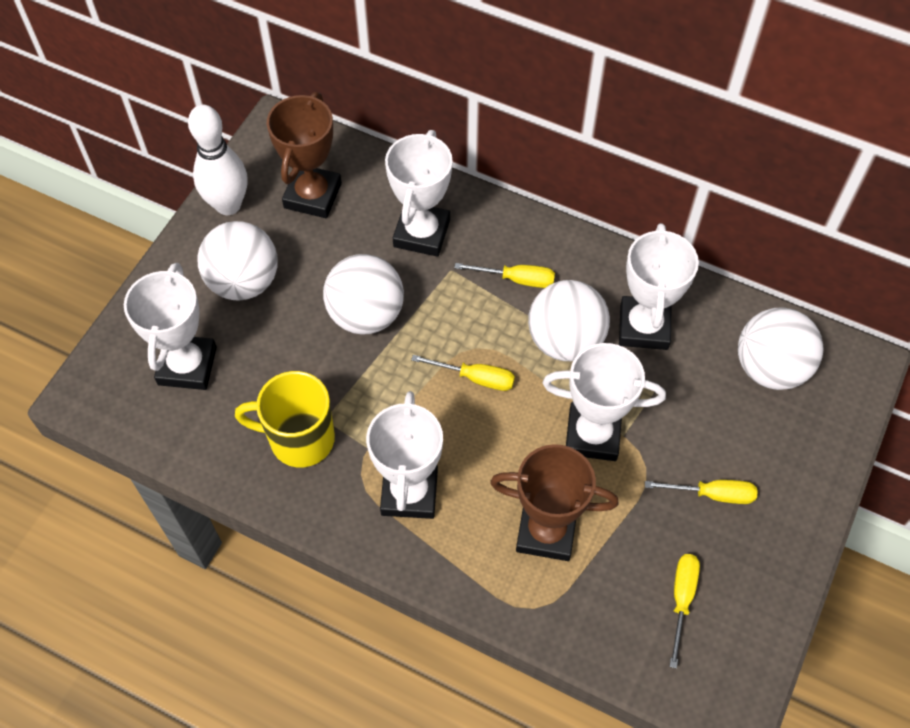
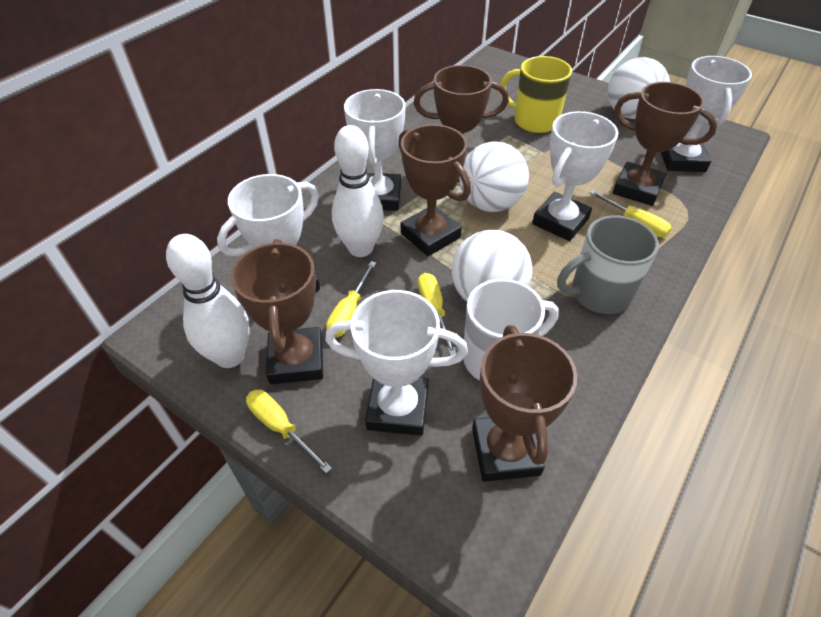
brown trophy: 2 -> 5
grey mug: 0 -> 1
white ball: 4 -> 3
white bowling pin: 1 -> 2
white mug: 0 -> 1

